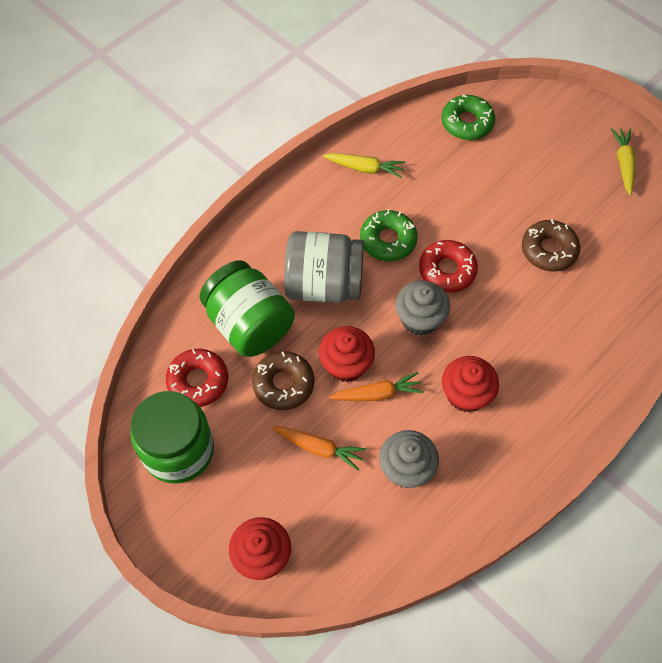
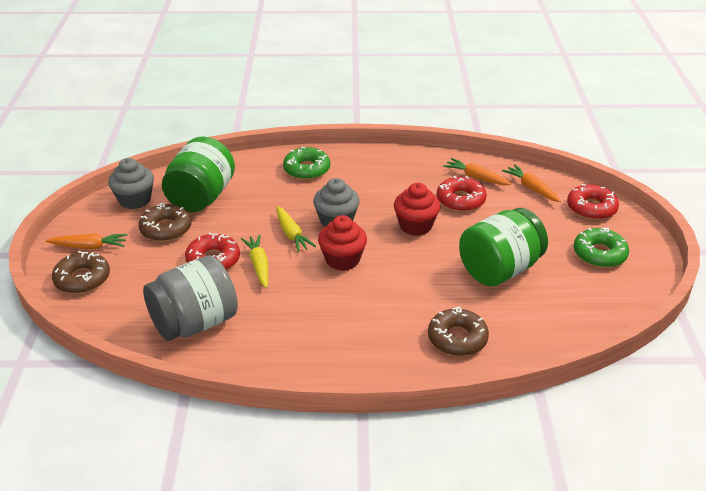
brown donut: 2 -> 3
orange carrot: 2 -> 3
red cupcake: 3 -> 2
red donut: 2 -> 3

